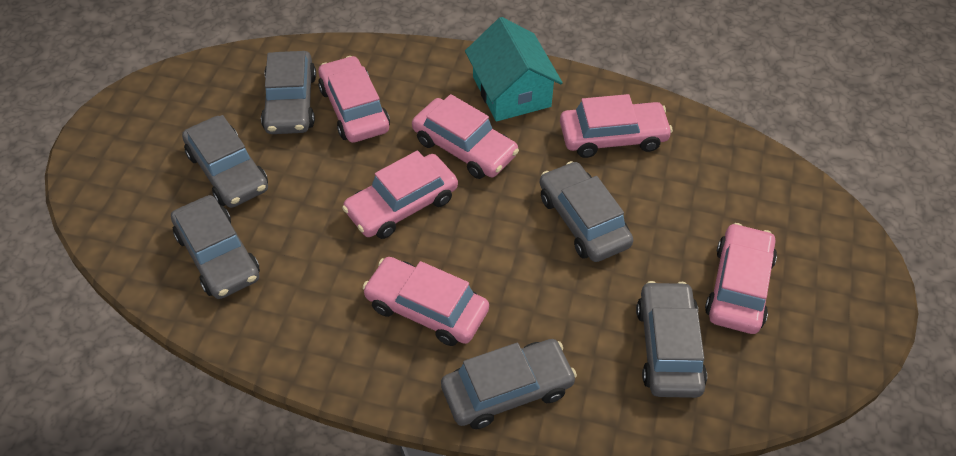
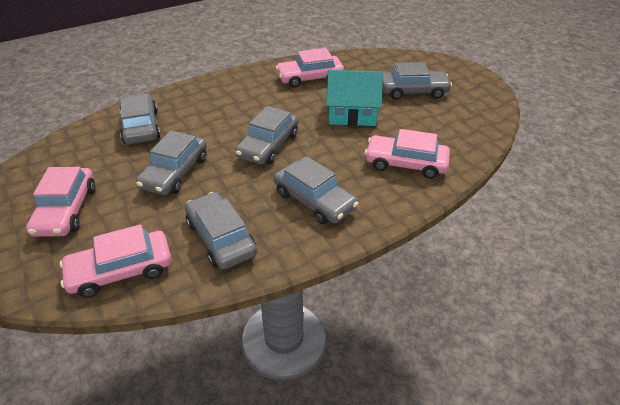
pink car: 6 -> 4

